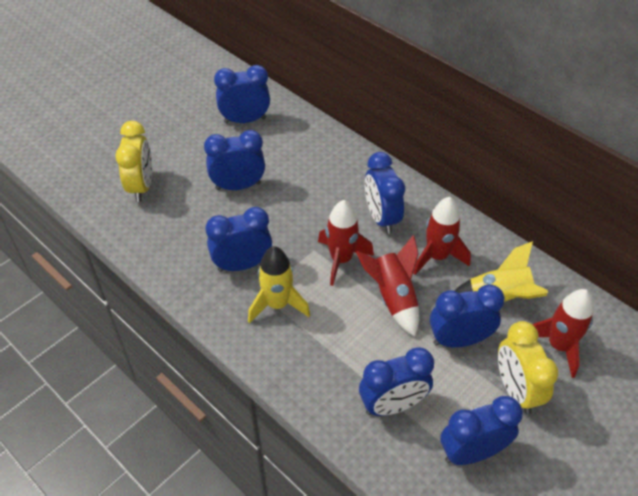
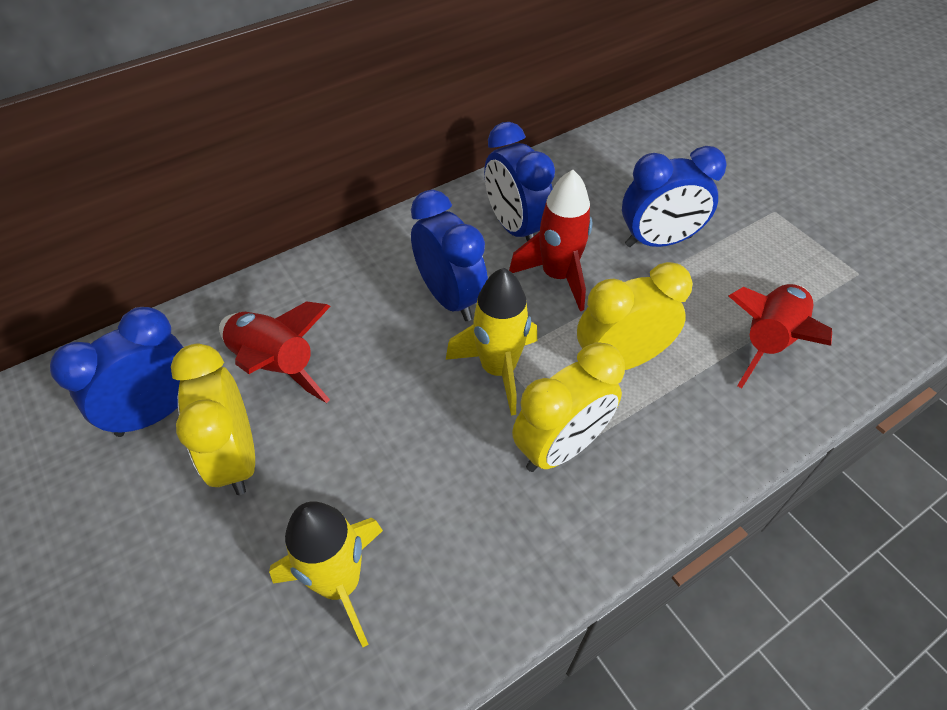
blue clock: 7 -> 4
red rocket: 4 -> 3
yellow clock: 2 -> 3

